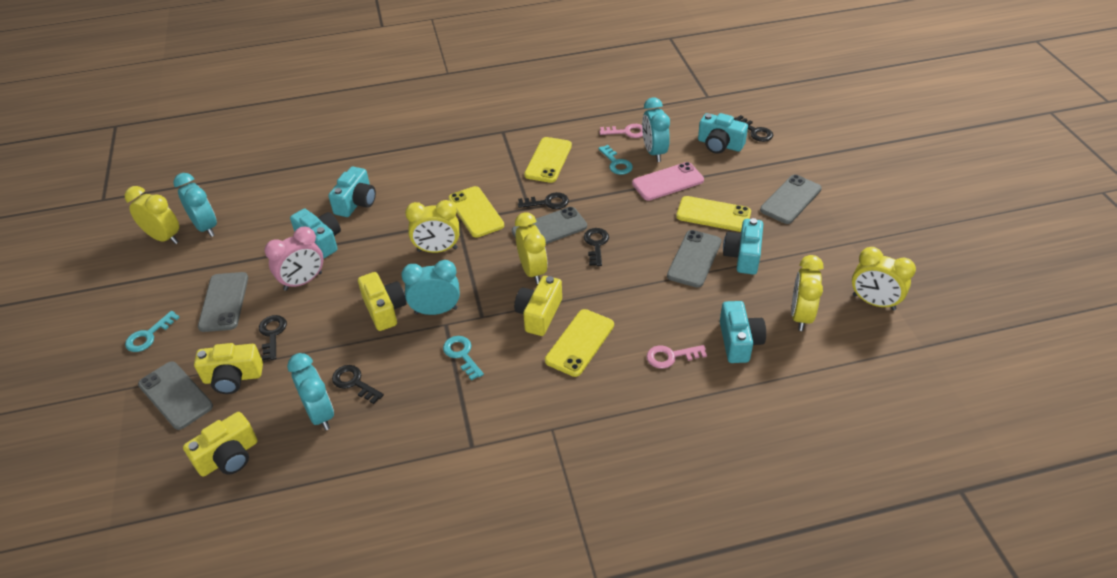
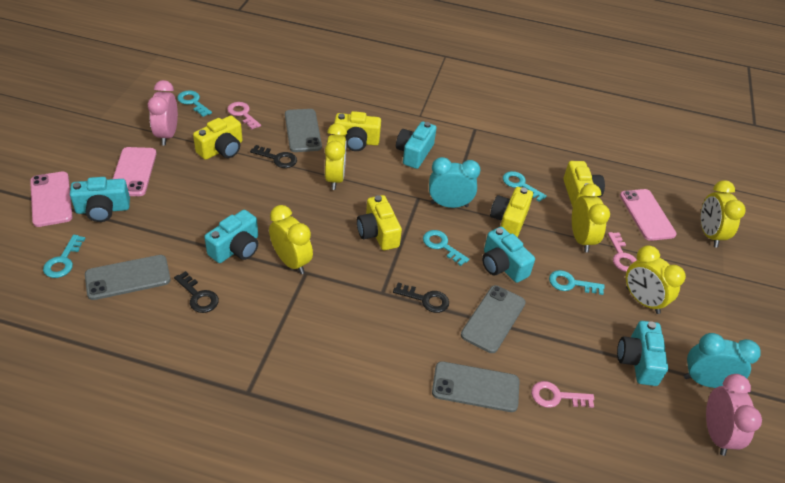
black key: 5 -> 3
grey phone: 5 -> 4
pink clock: 1 -> 2
pink key: 2 -> 3
pink phone: 1 -> 3
turquoise clock: 4 -> 2
turquoise key: 3 -> 5
yellow camera: 4 -> 5
yellow phone: 4 -> 0

